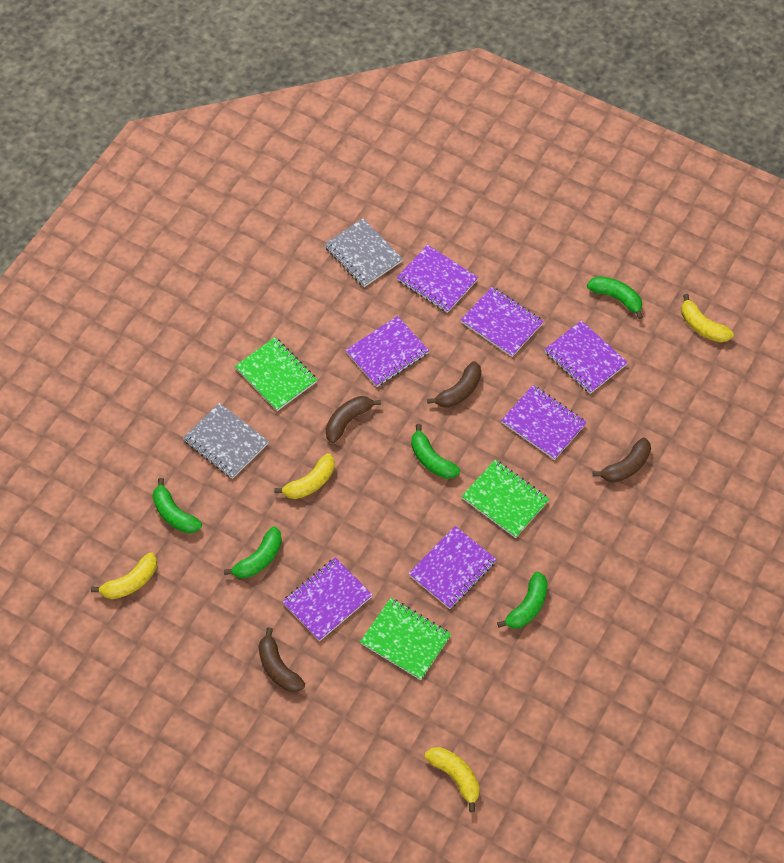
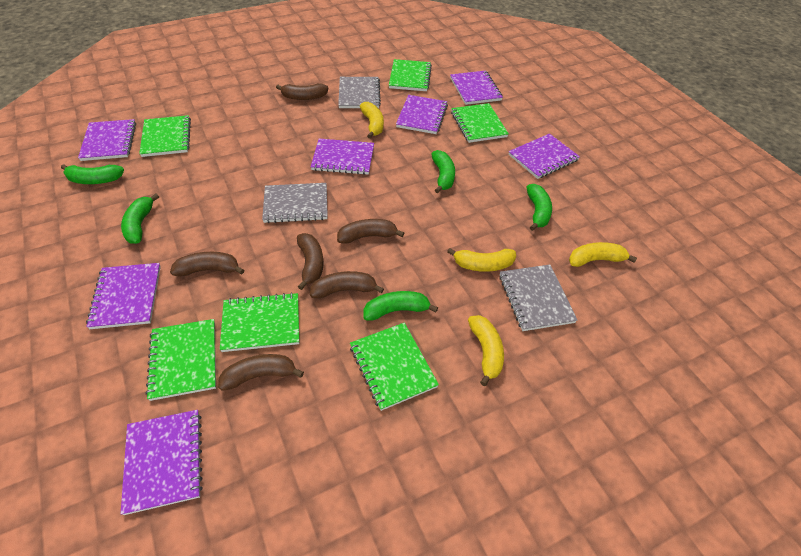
brown banana: 4 -> 6
green notebook: 3 -> 6
grey notebook: 2 -> 3

